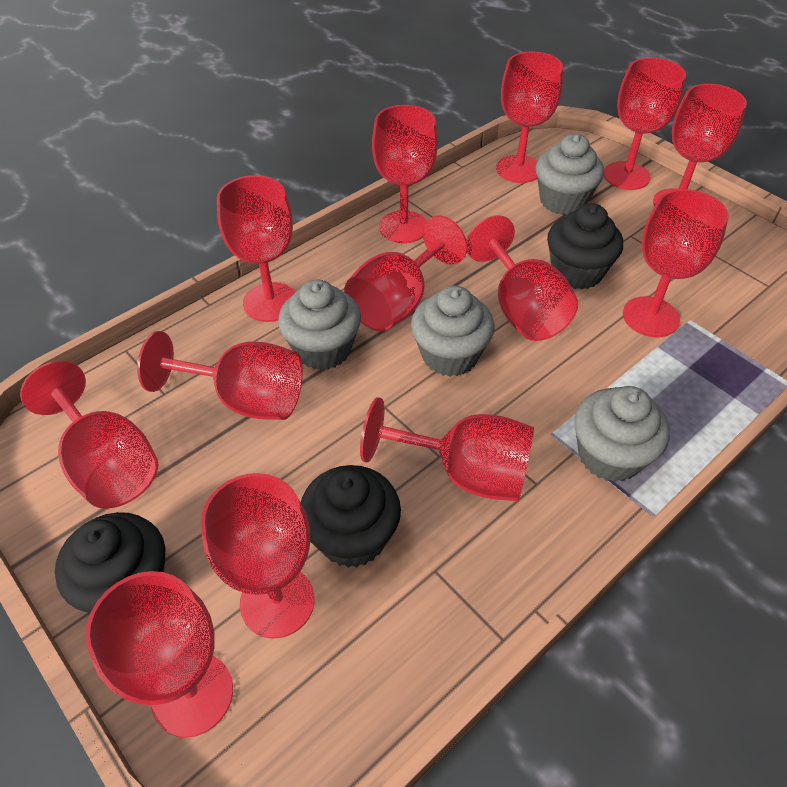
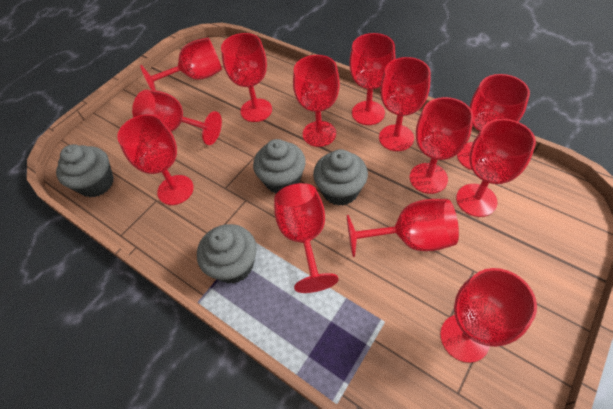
black cupcake: 3 -> 0

